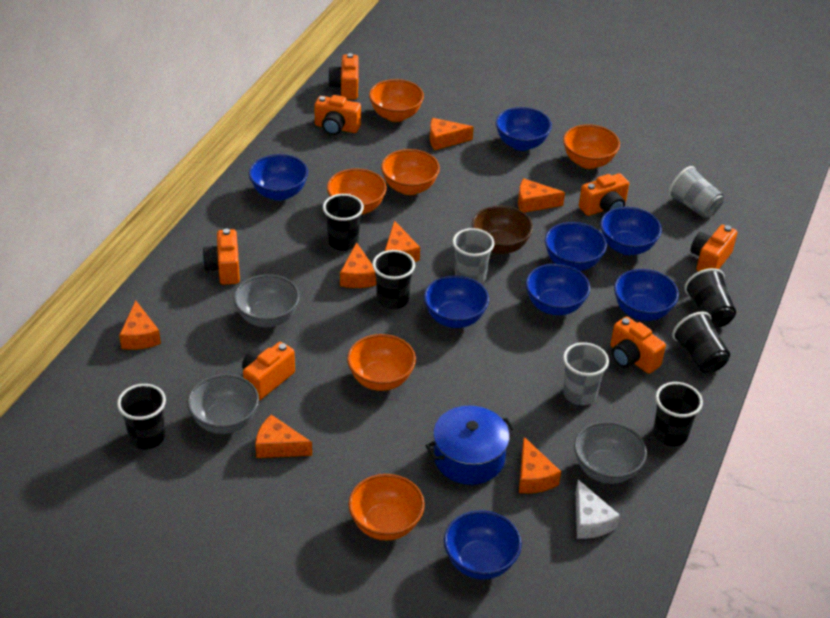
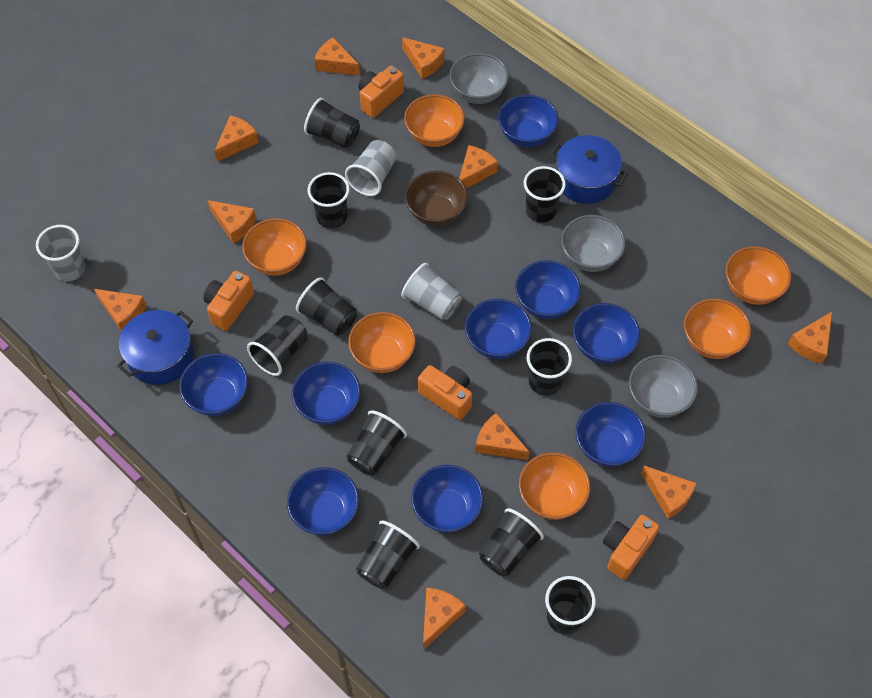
black cup: 6 -> 10
blue bowl: 8 -> 9
blue pot: 1 -> 2
orange camera: 7 -> 4
orange cheese: 7 -> 10
white cheese: 1 -> 0

